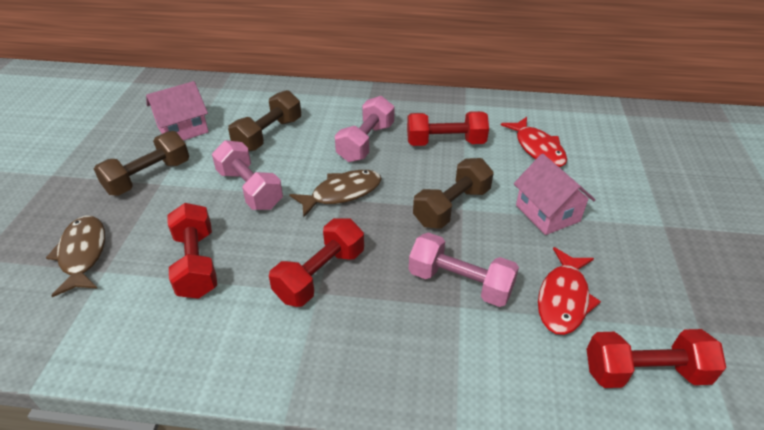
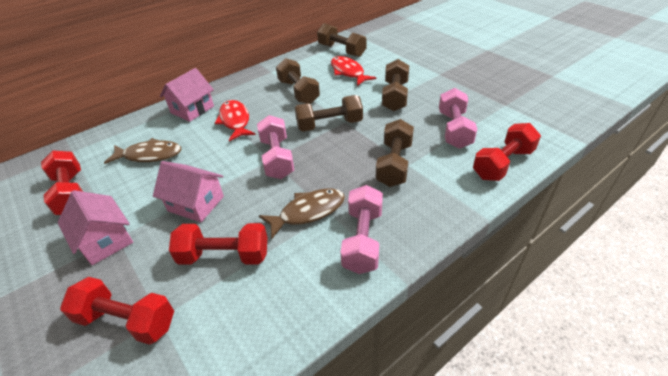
brown dumbbell: 3 -> 5
pink house: 2 -> 3

